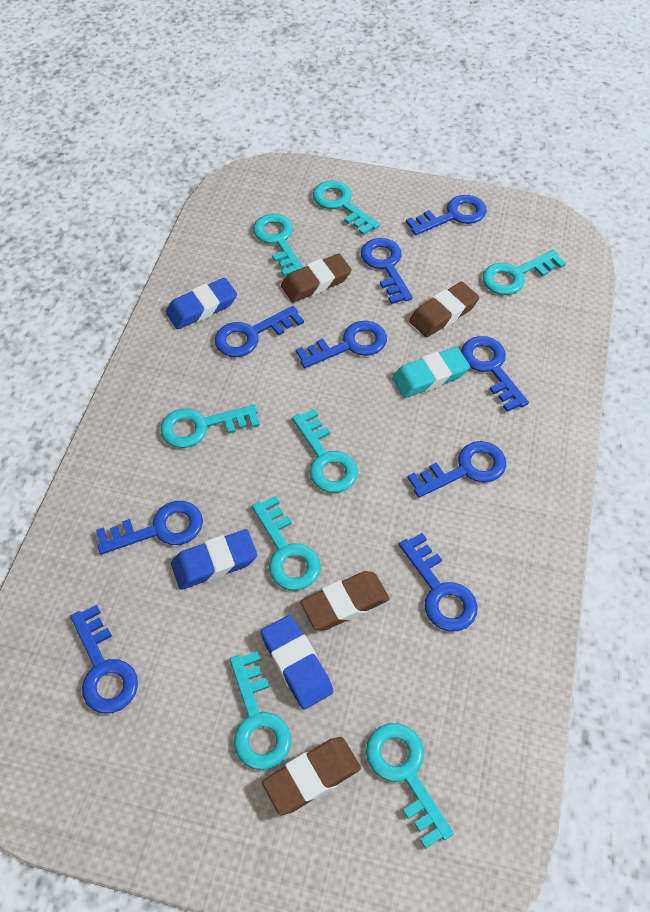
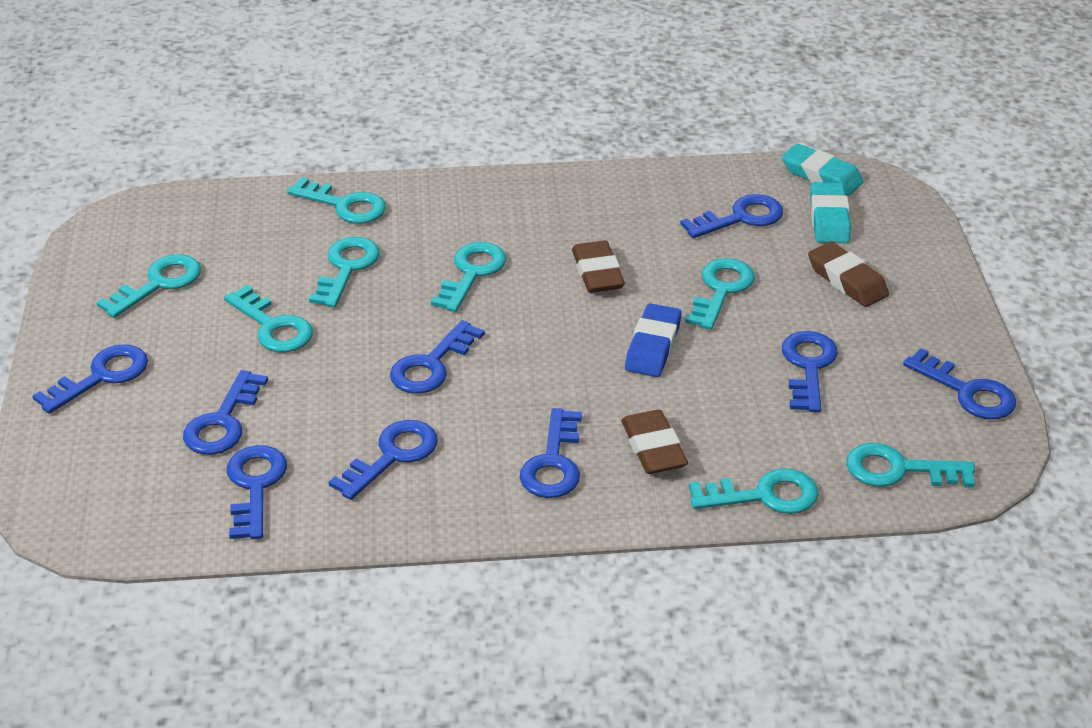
blue eraser: 3 -> 1
brown eraser: 4 -> 3
turquoise eraser: 1 -> 2

